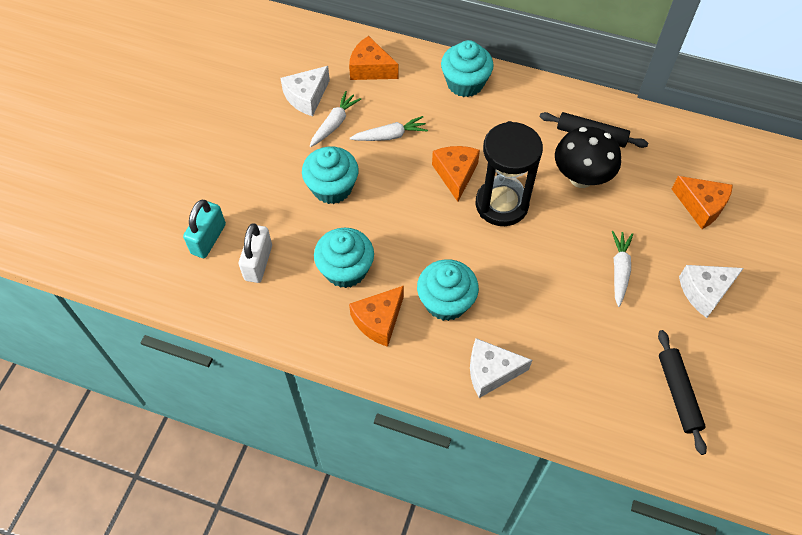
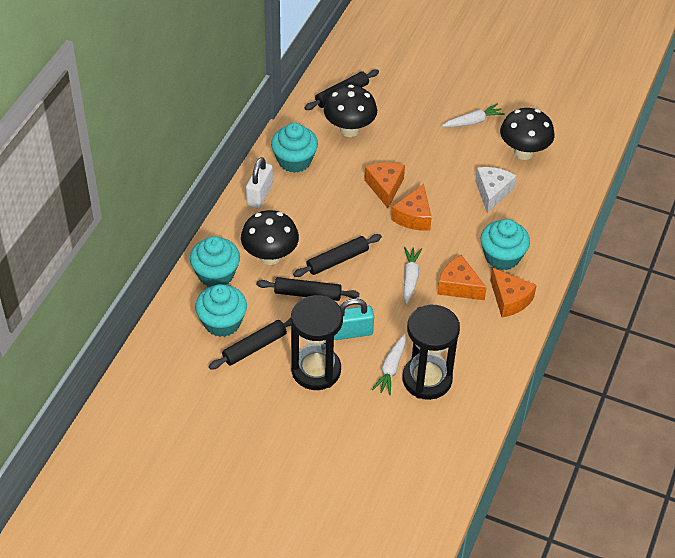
black hourglass: 1 -> 2
black mushroom: 1 -> 3
black rolling pin: 2 -> 4
white cheese: 3 -> 1

